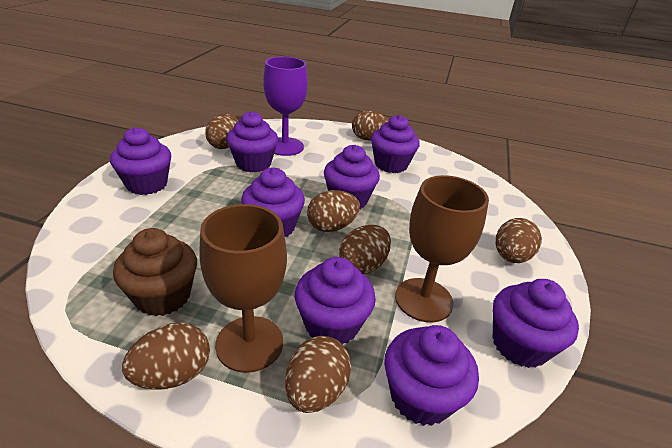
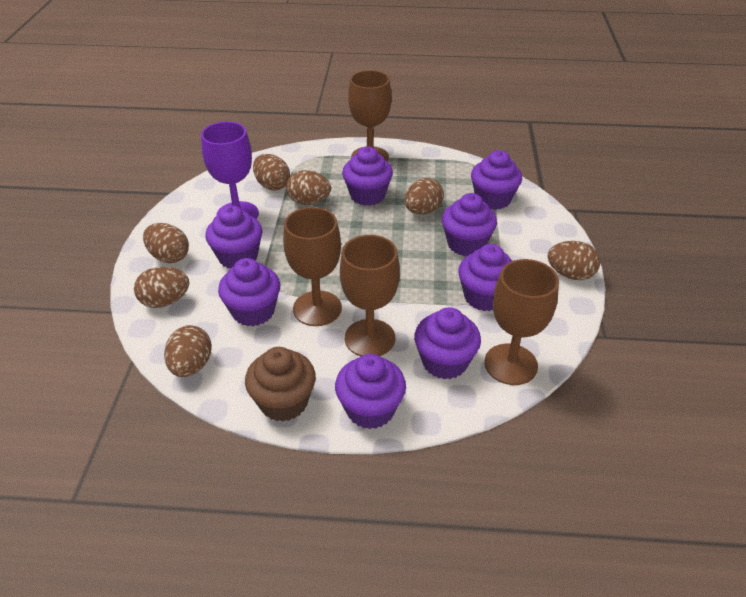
brown goblet: 2 -> 4

